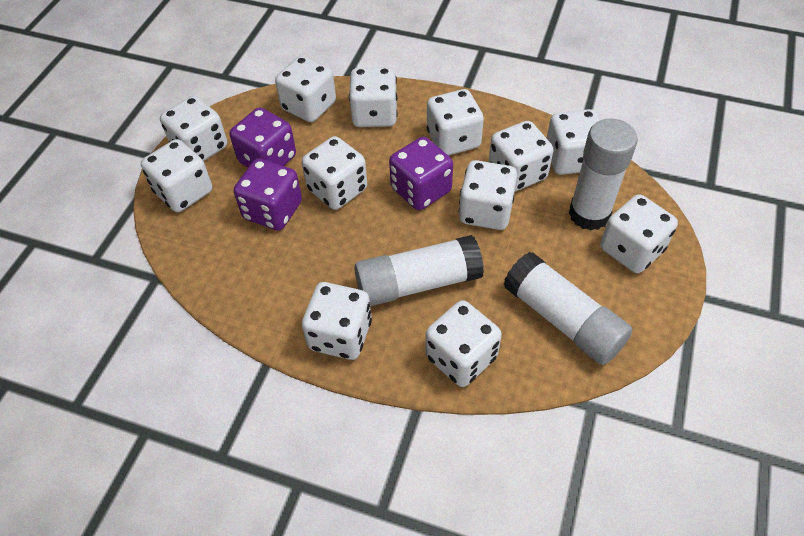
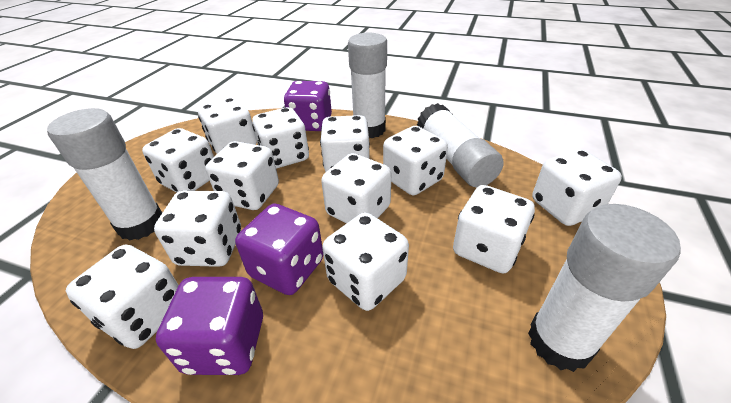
white glue stick: 3 -> 4

